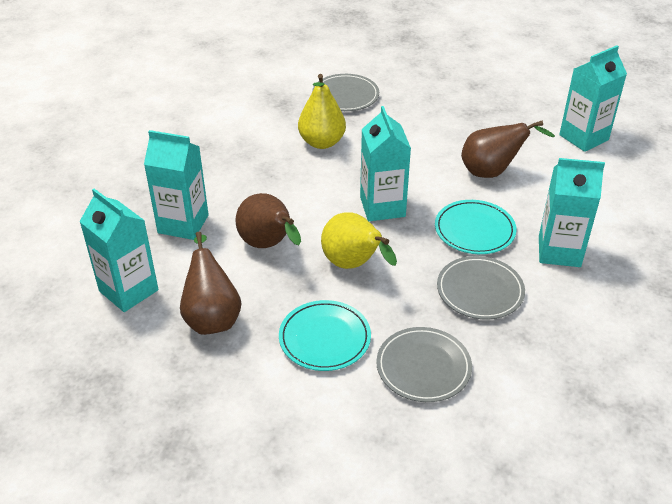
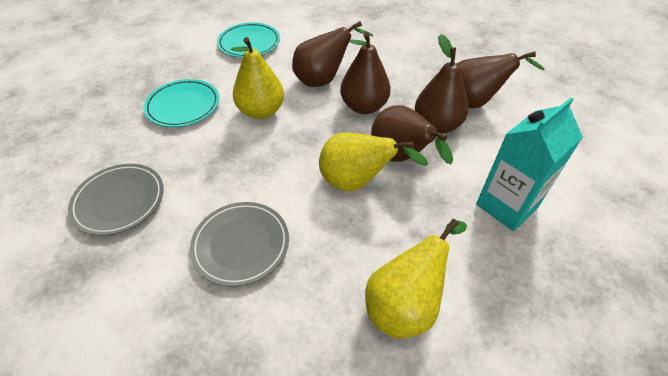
brown pear: 3 -> 5
grey plate: 3 -> 2
turquoise carton: 5 -> 1
yellow pear: 2 -> 3

